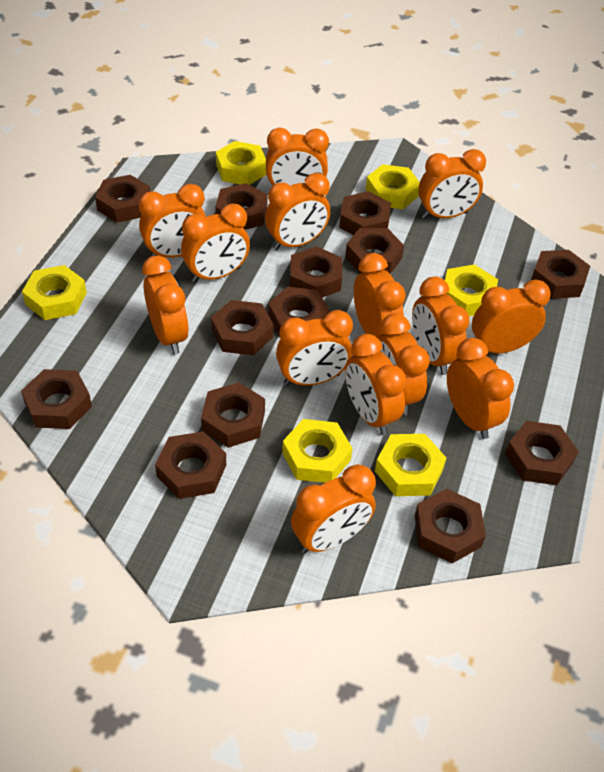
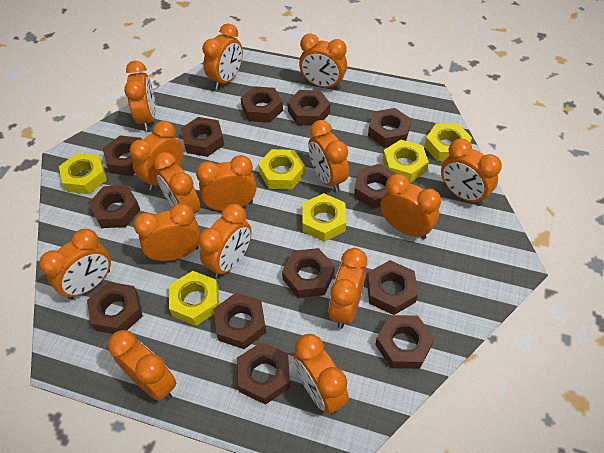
orange clock: 14 -> 15

